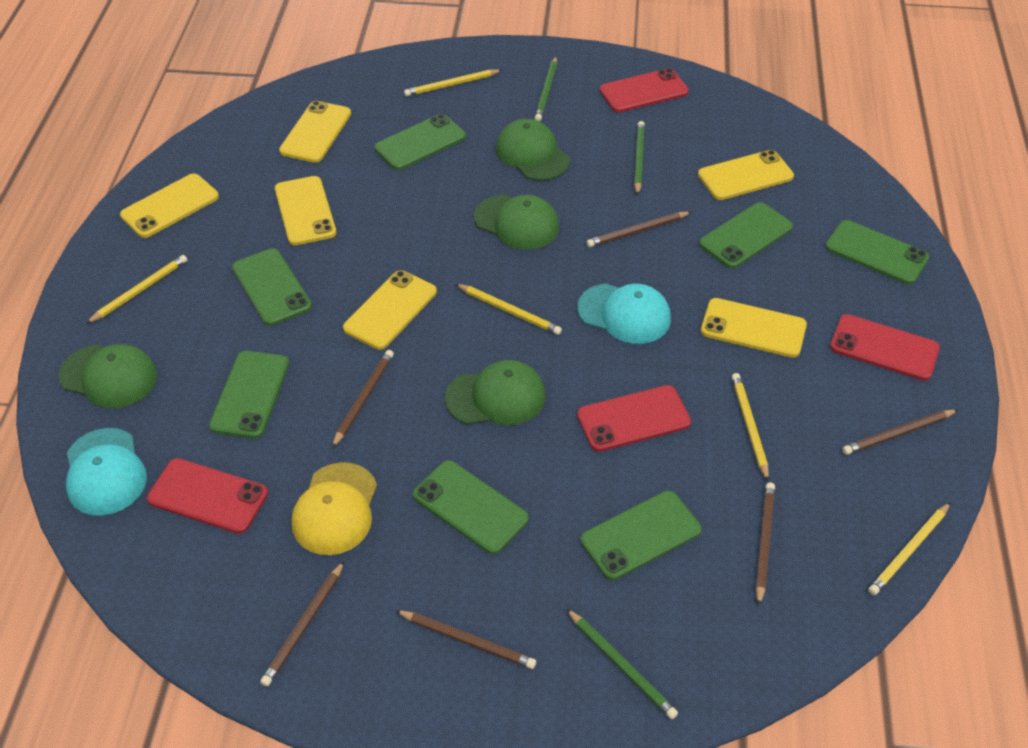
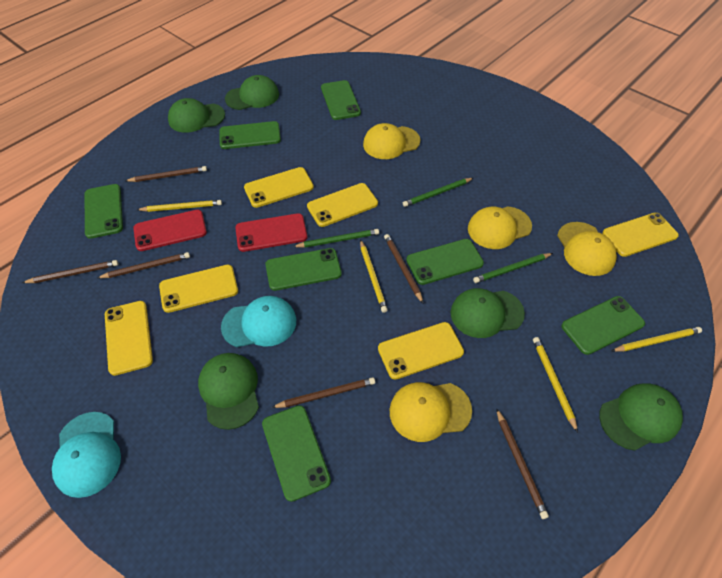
green cap: 4 -> 5
red phone: 4 -> 2
yellow cap: 1 -> 4
yellow pencil: 5 -> 4

